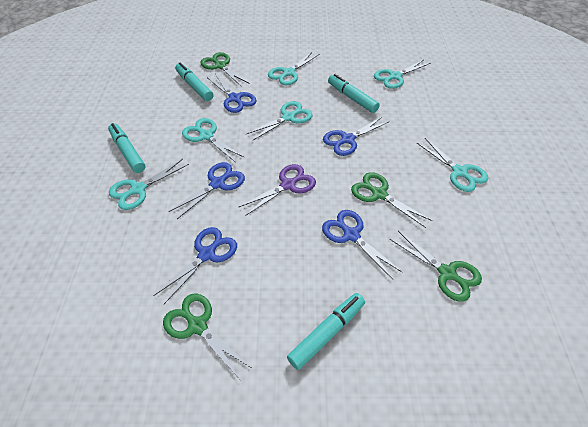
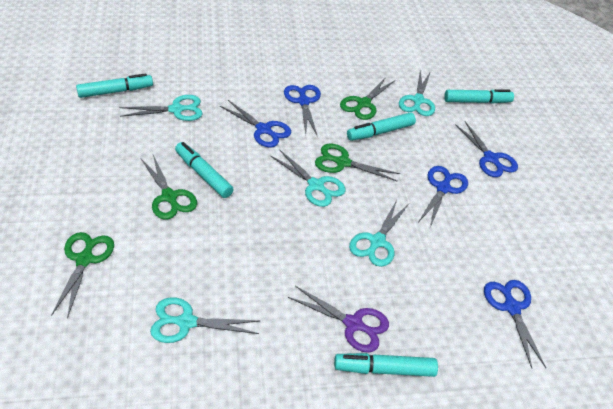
turquoise marker: 4 -> 5
turquoise scissors: 6 -> 5

